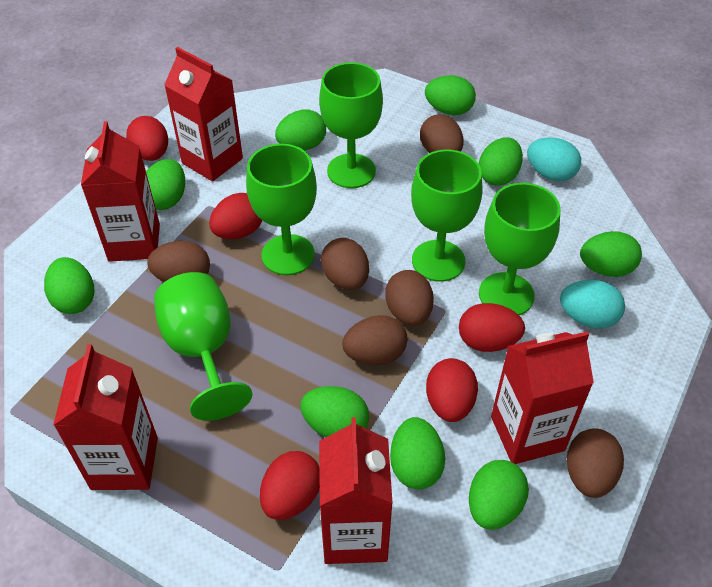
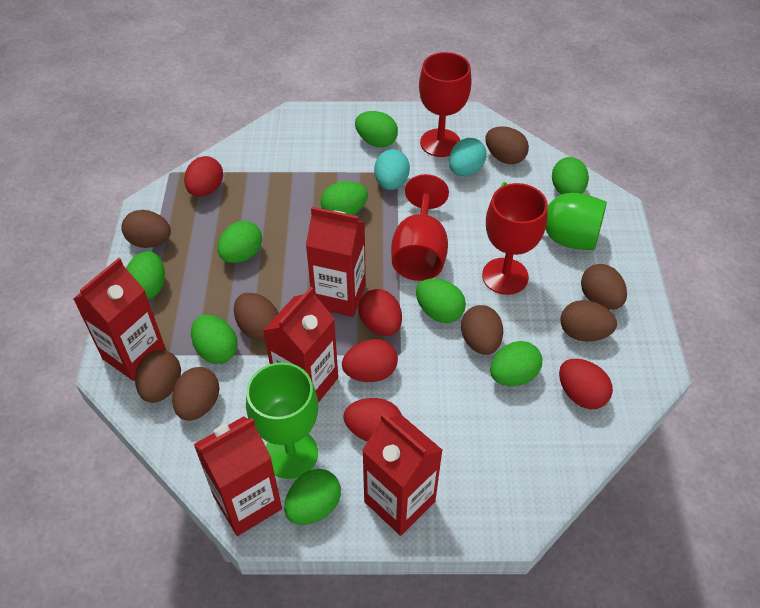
brown egg: 6 -> 8
green goblet: 5 -> 2
red goblet: 0 -> 3

